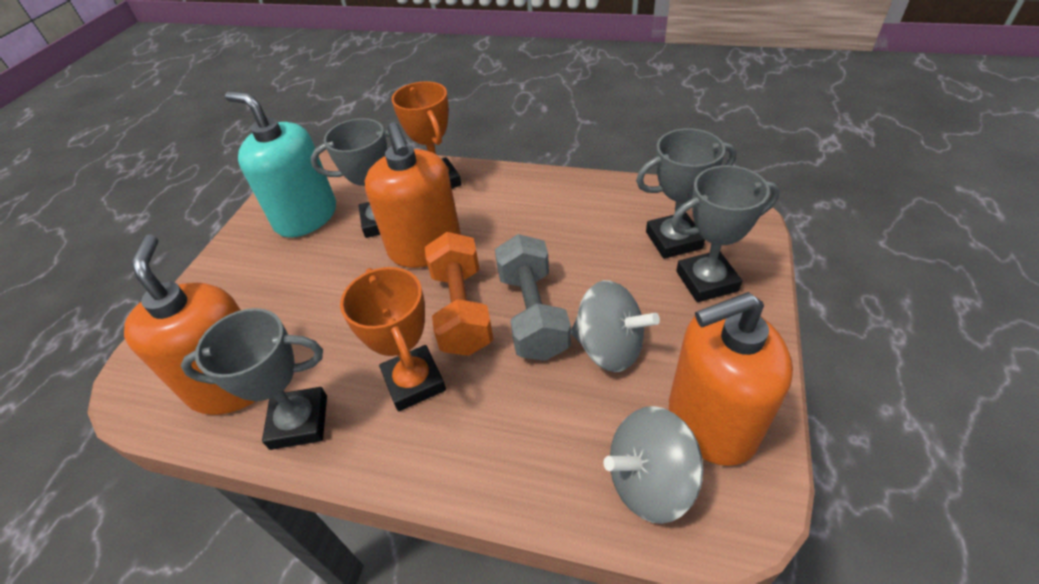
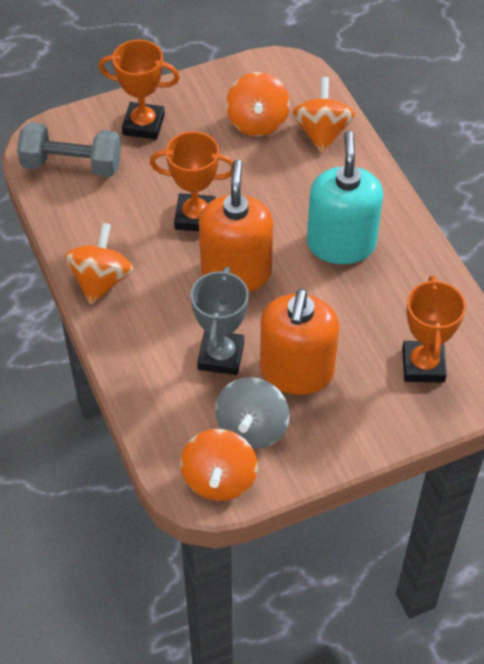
grey spinning top: 2 -> 1
grey trophy: 4 -> 1
orange dumbbell: 1 -> 0
orange soap dispenser: 3 -> 2
orange spinning top: 0 -> 4
orange trophy: 2 -> 3

